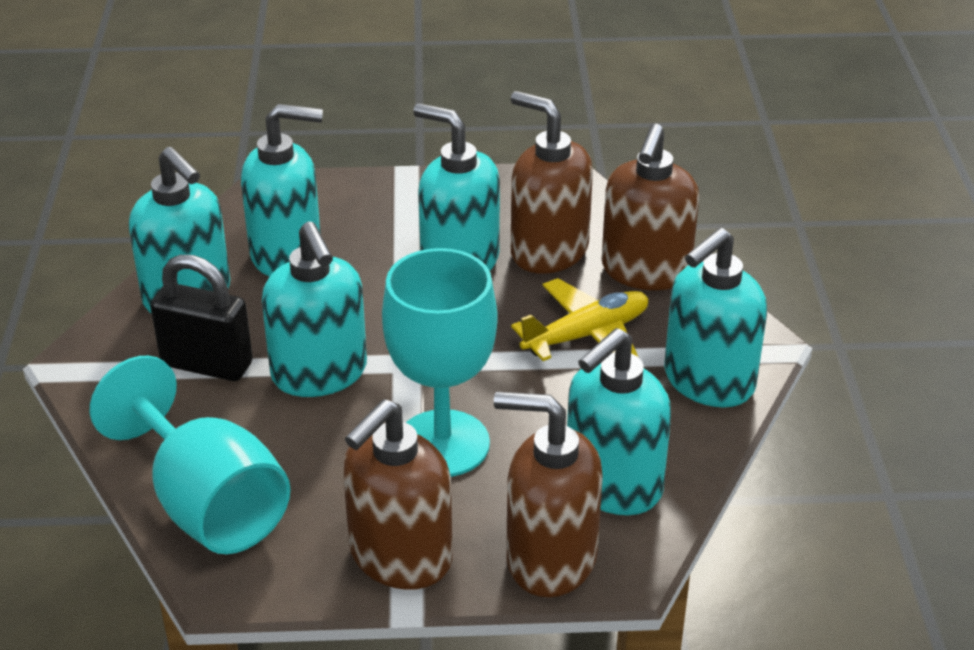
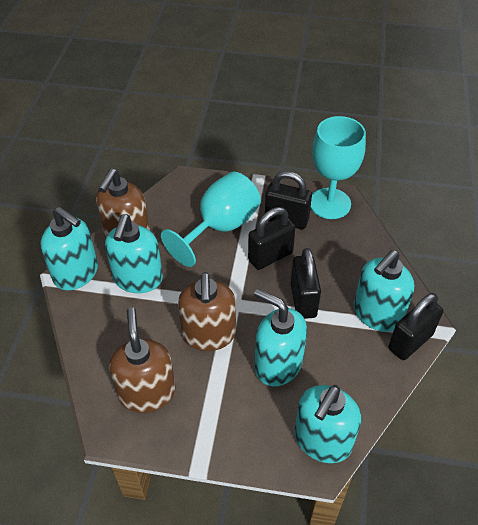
black padlock: 1 -> 4
brown soap dispenser: 4 -> 3
turquoise soap dispenser: 6 -> 5
yellow plane: 1 -> 0

